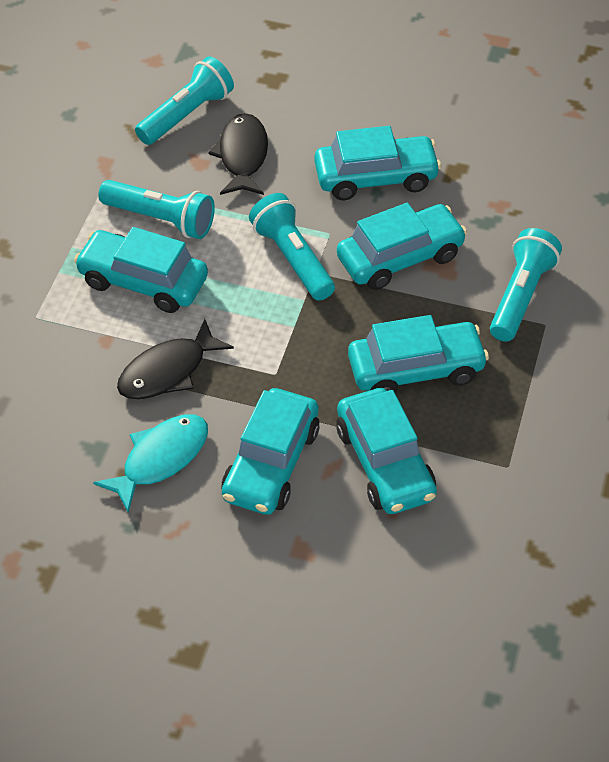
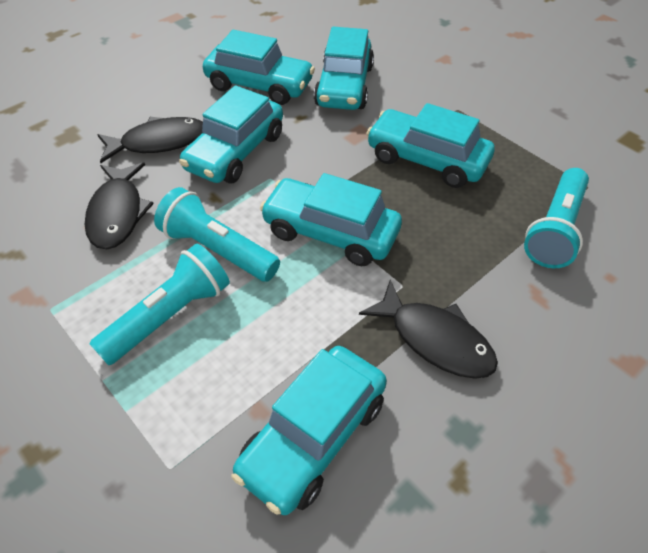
black fish: 2 -> 3
turquoise fish: 1 -> 0
turquoise flashlight: 4 -> 3

